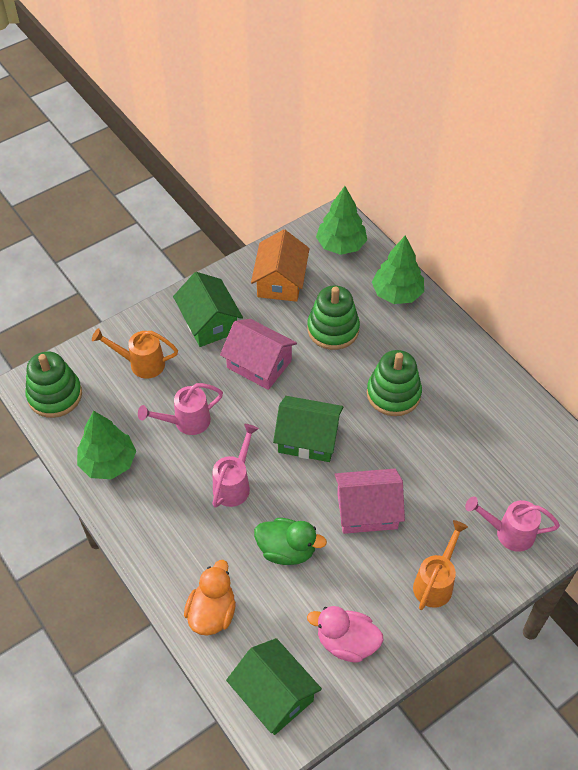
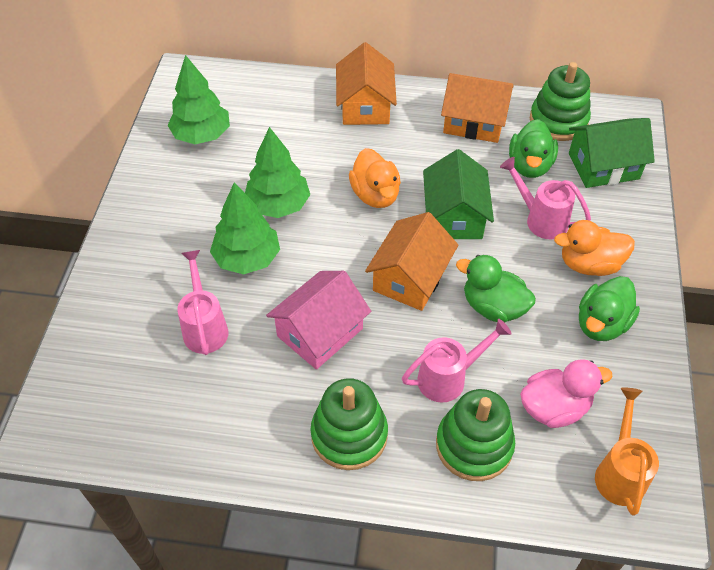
green duck: 1 -> 3
green house: 3 -> 2
orange duck: 1 -> 2
orange house: 1 -> 3
orange watering can: 2 -> 1
pink house: 2 -> 1

